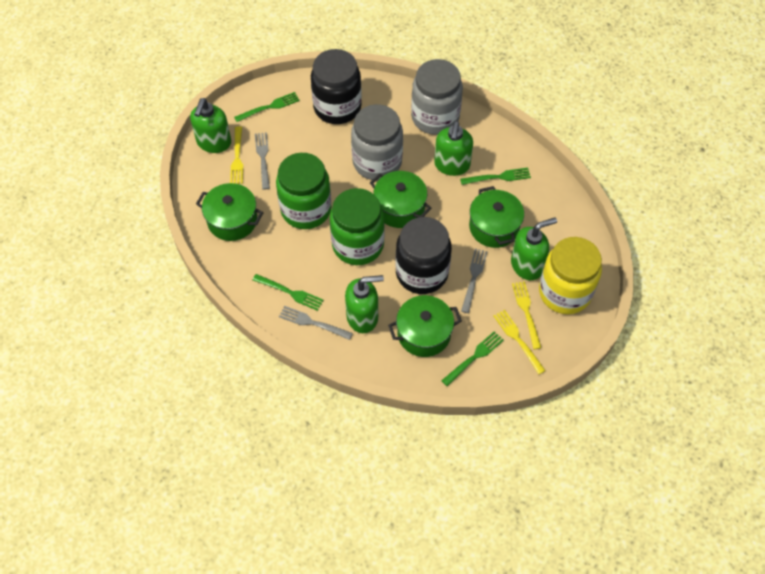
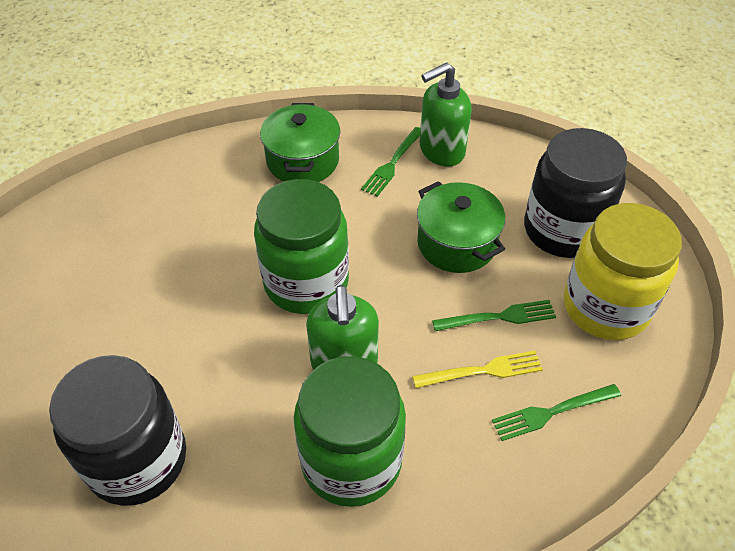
green fork: 4 -> 3
green pot: 4 -> 2
green soap dispenser: 4 -> 2
grey fork: 3 -> 0
grey jar: 2 -> 0
yellow fork: 3 -> 1

